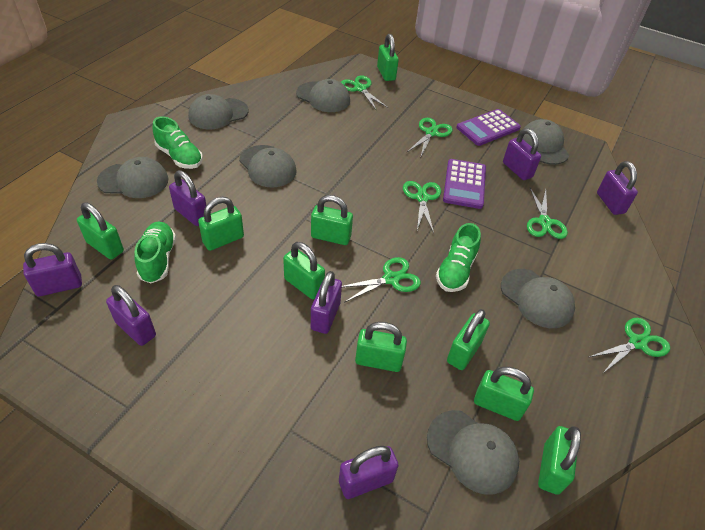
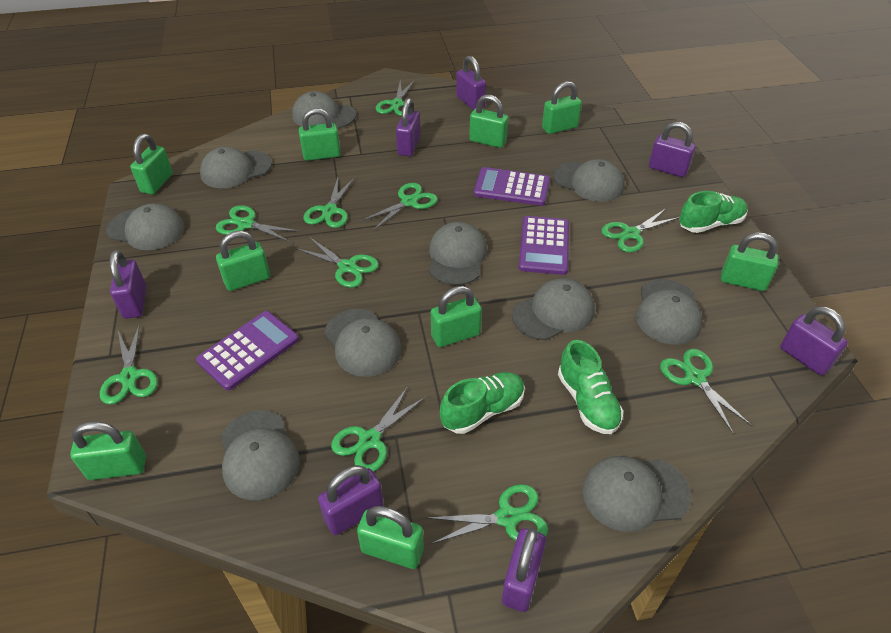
green scissors: 6 -> 10
grey cap: 7 -> 10
purple calculator: 2 -> 3

